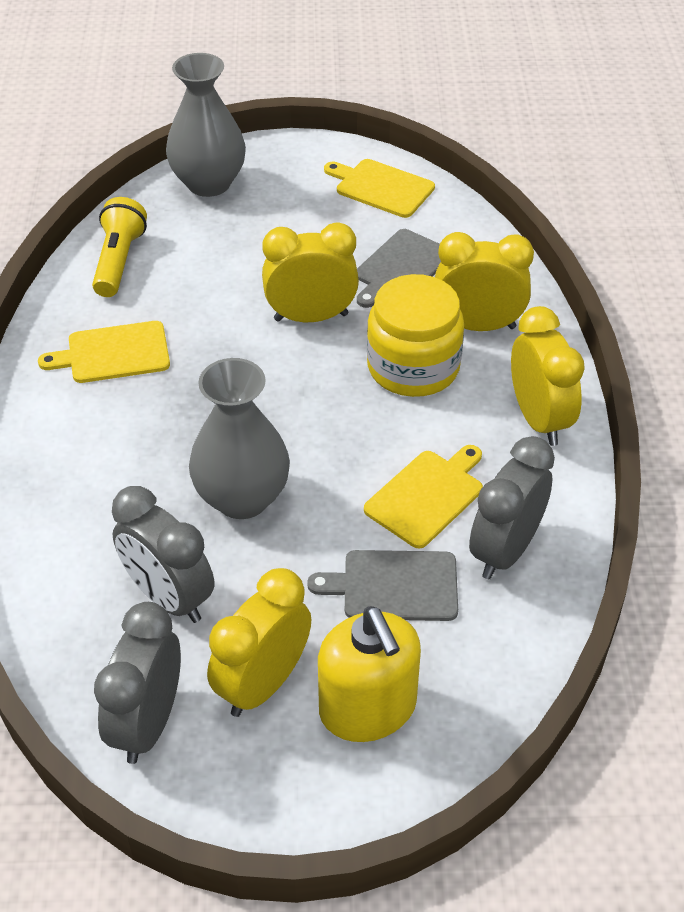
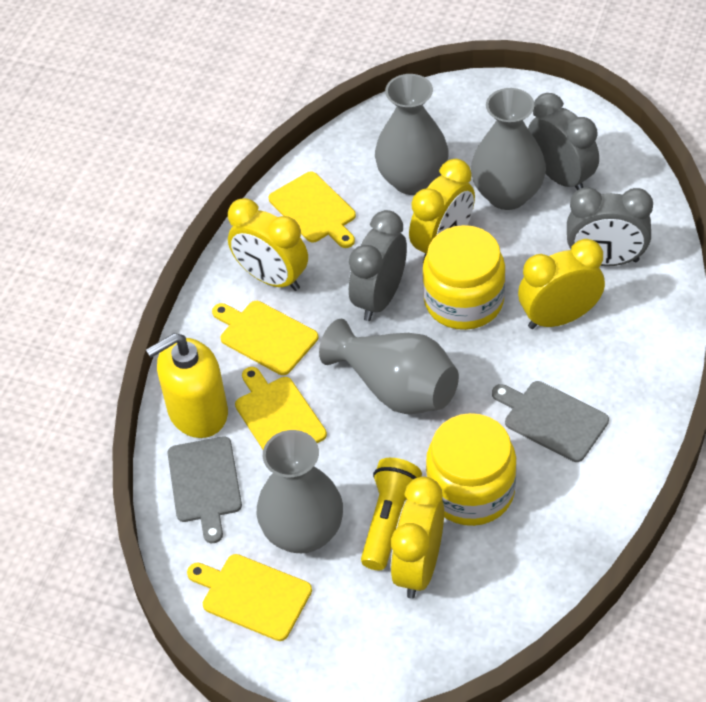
grey vase: 2 -> 4
yellow cutting board: 3 -> 4
yellow jar: 1 -> 2

